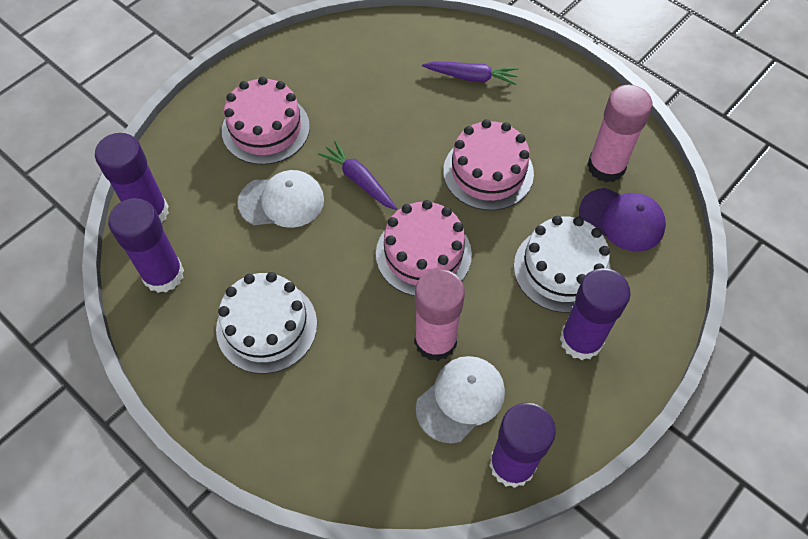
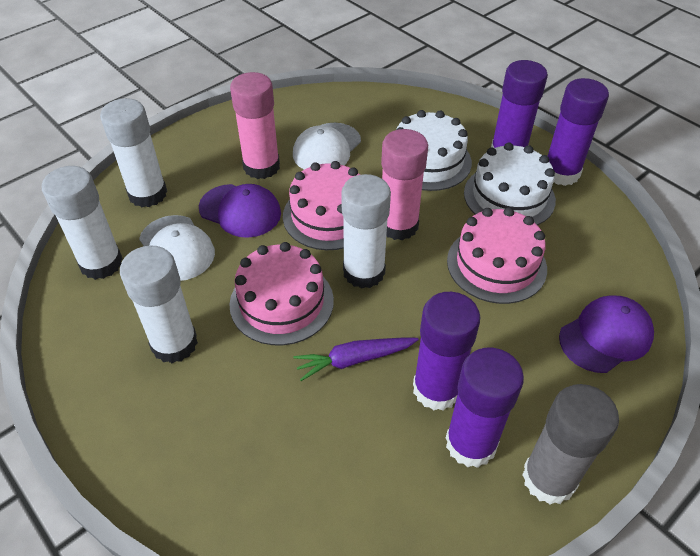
grey glue stick: 0 -> 1
purple cap: 1 -> 2
purple carrot: 2 -> 1
white glue stick: 0 -> 4

